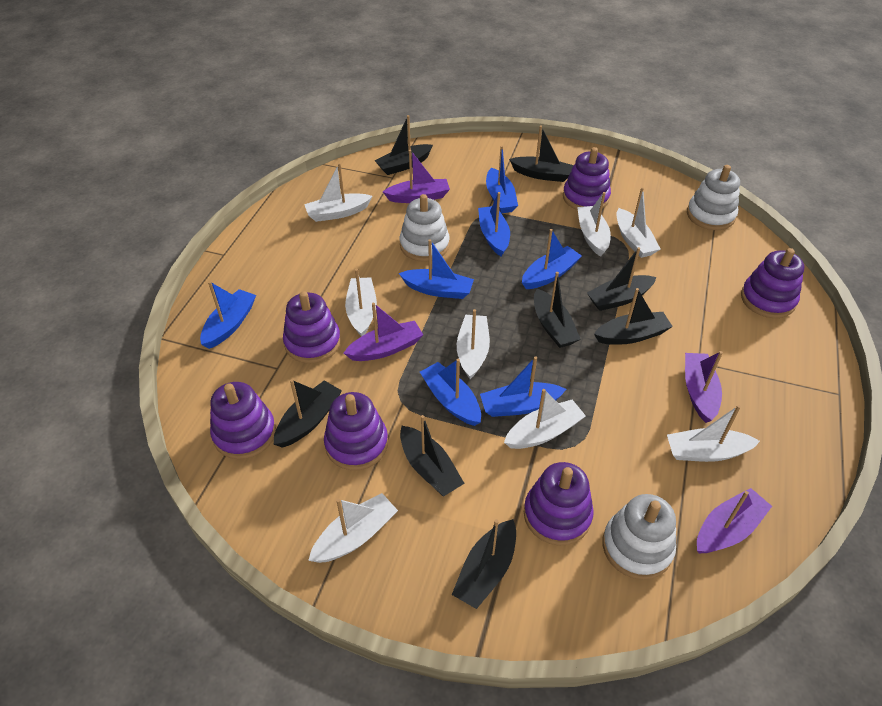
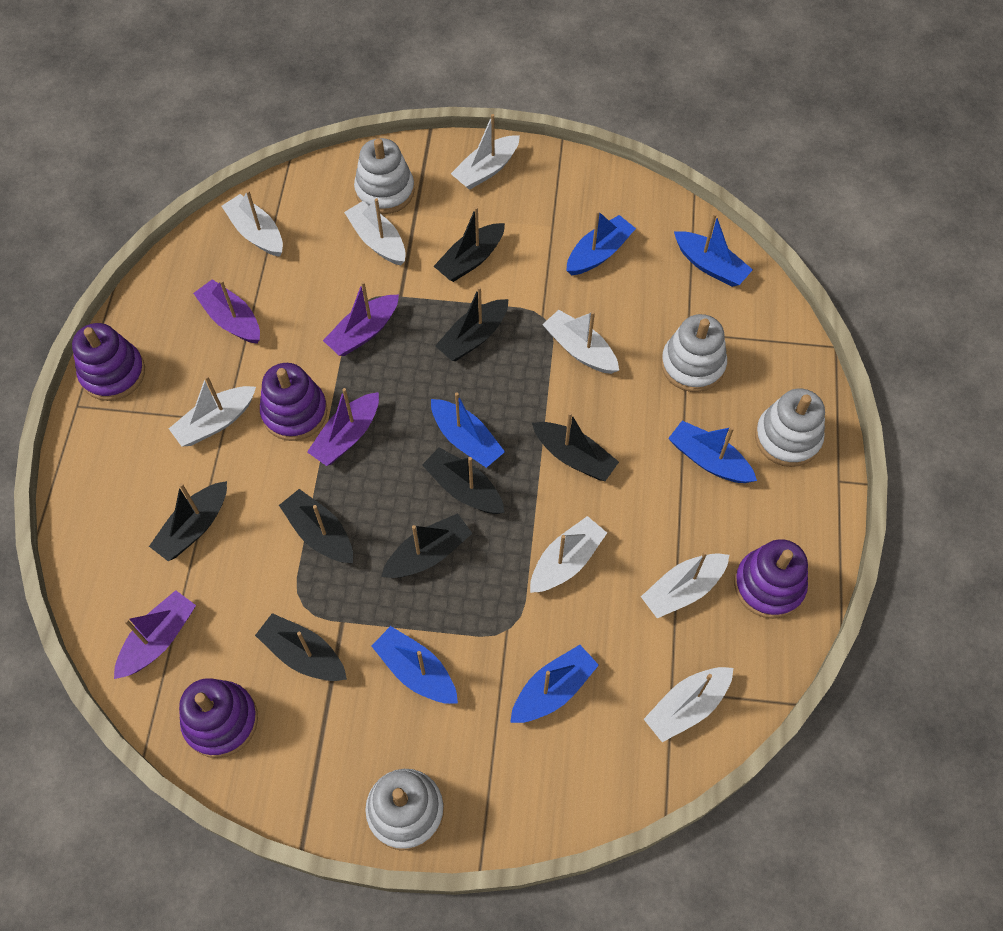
blue boat: 7 -> 6
purple stacking toy: 6 -> 4
white stacking toy: 3 -> 4

